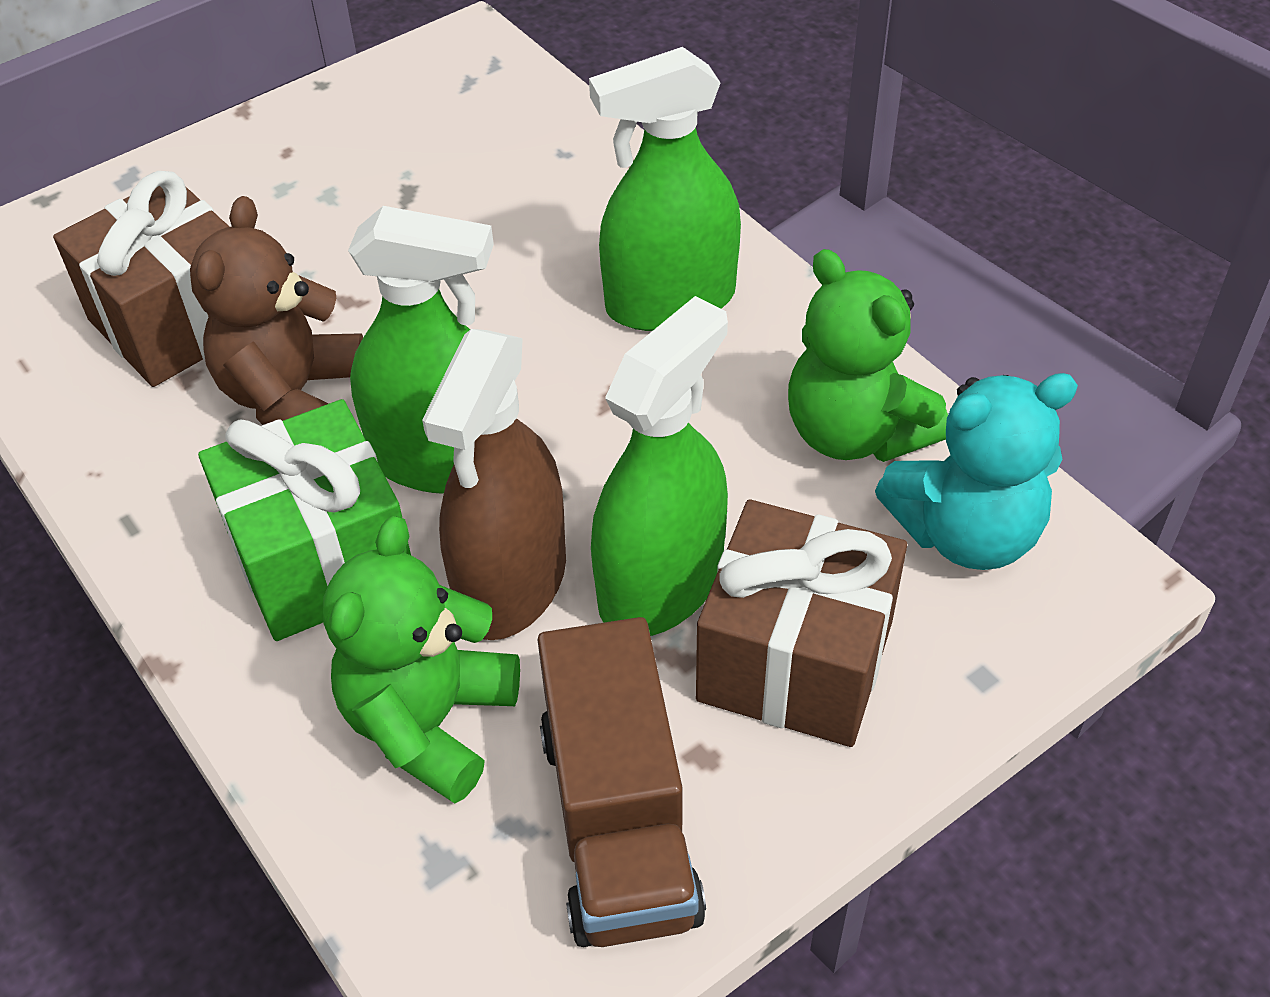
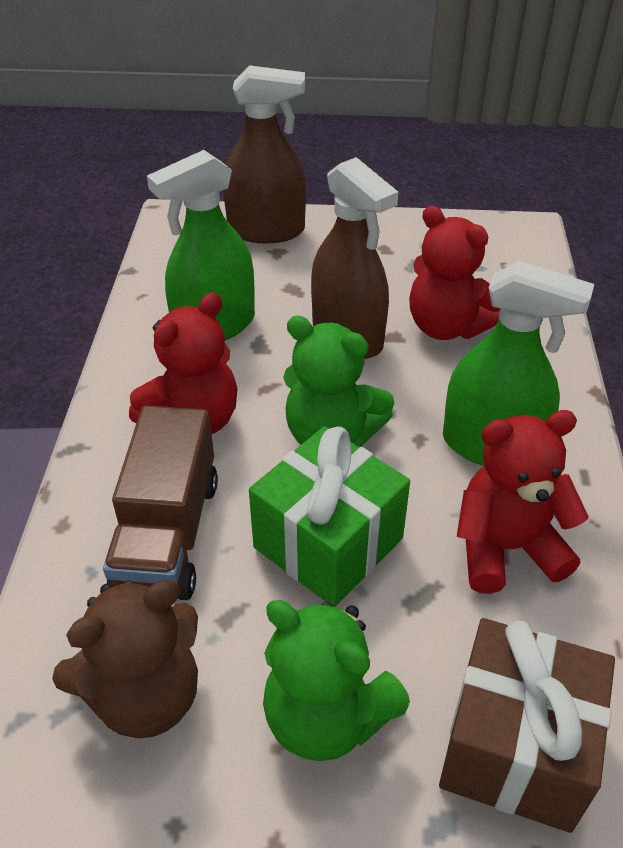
brown gift: 2 -> 1
brown spray bottle: 1 -> 2
green spray bottle: 3 -> 2
red teddy bear: 0 -> 3
turquoise teddy bear: 1 -> 0

